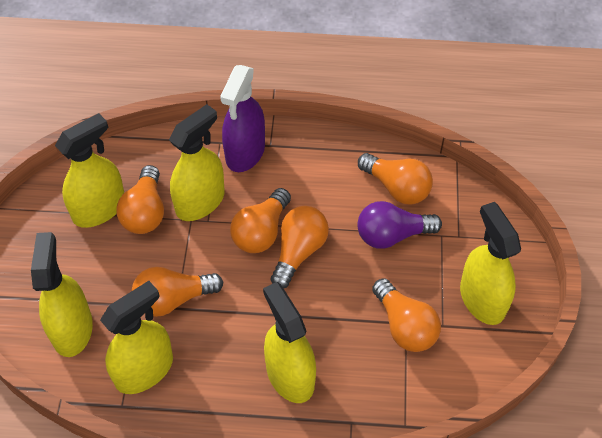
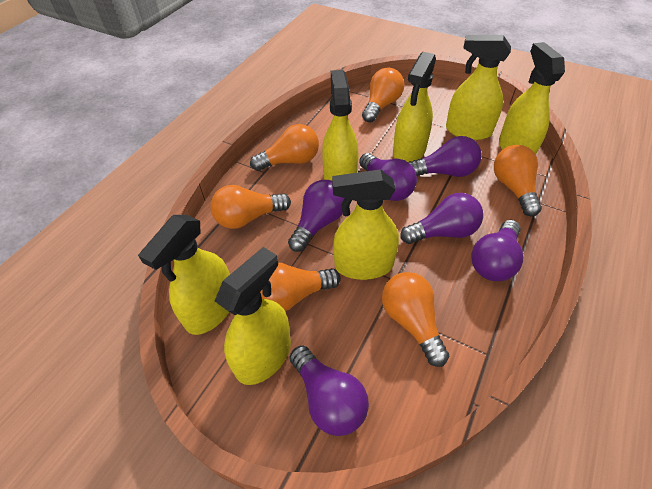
purple light bulb: 1 -> 6
purple spray bottle: 1 -> 0
yellow spray bottle: 6 -> 7

